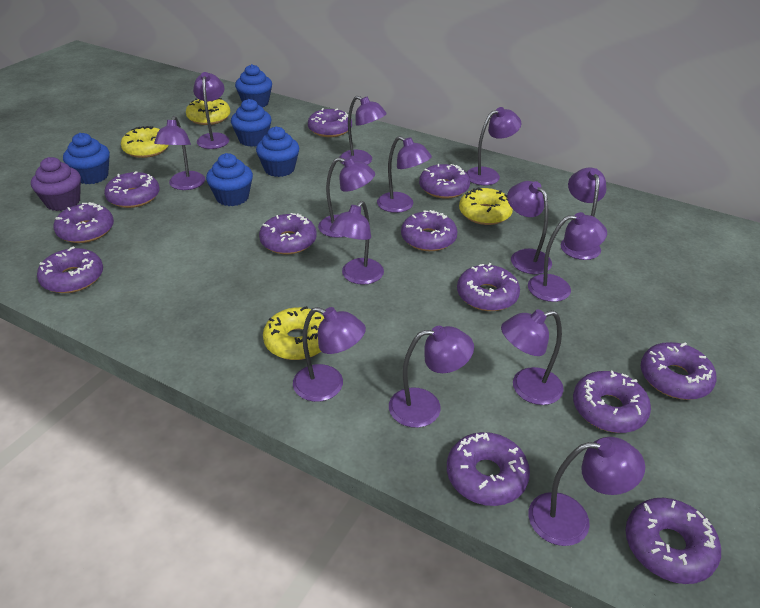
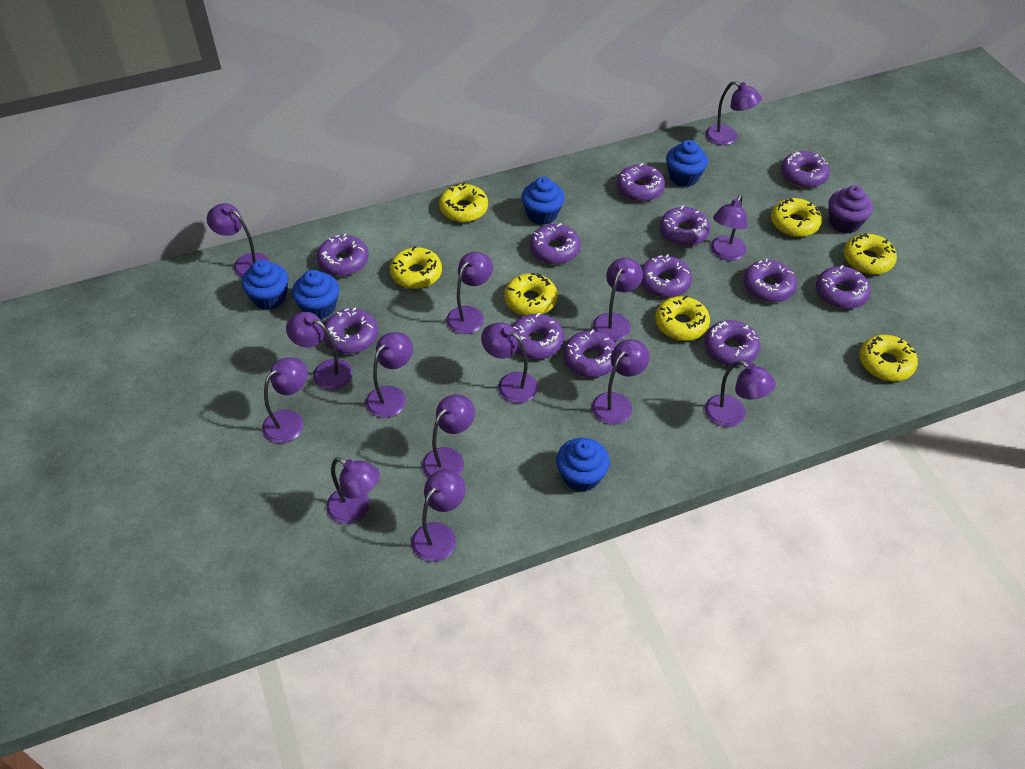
yellow donut: 4 -> 7

